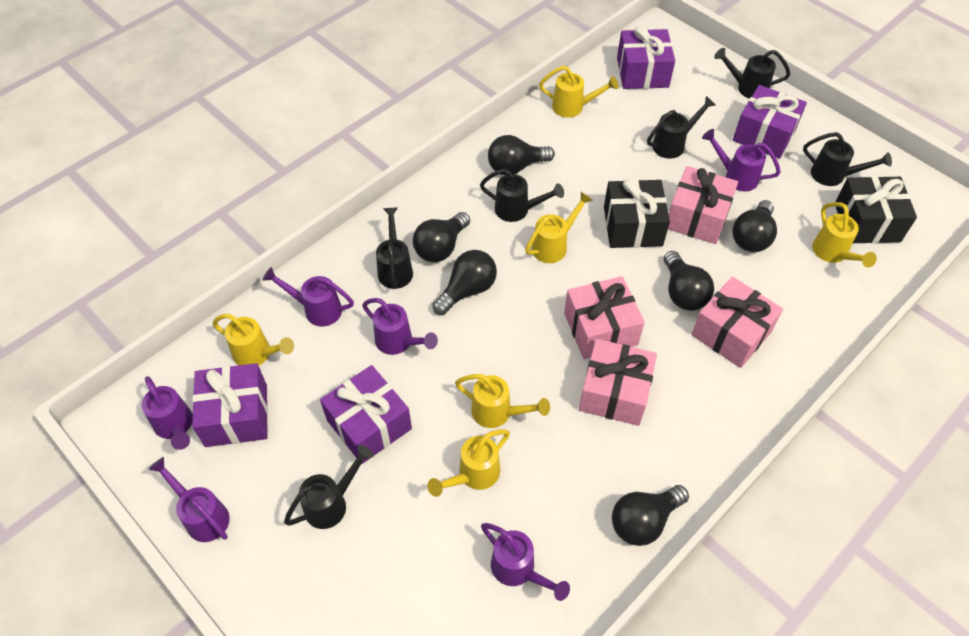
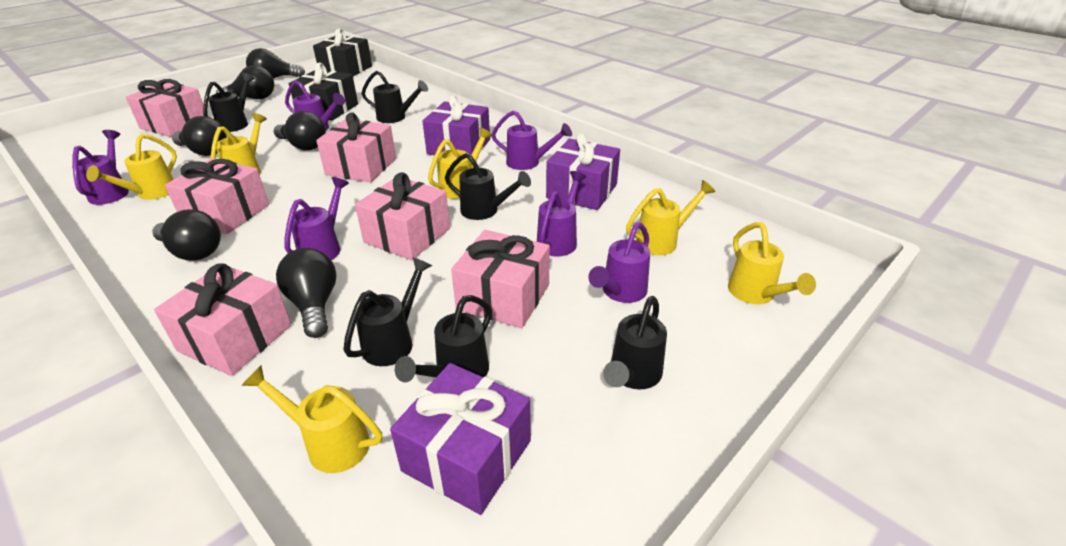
pink gift: 4 -> 6
purple gift: 4 -> 3

